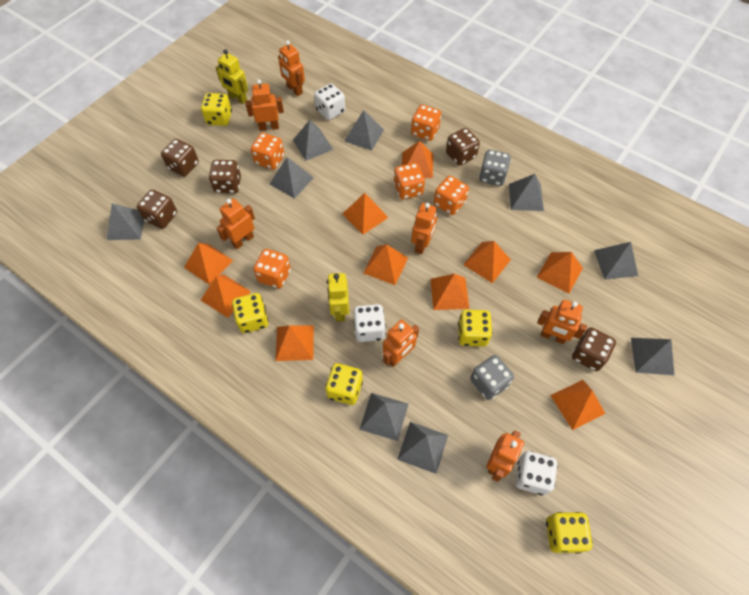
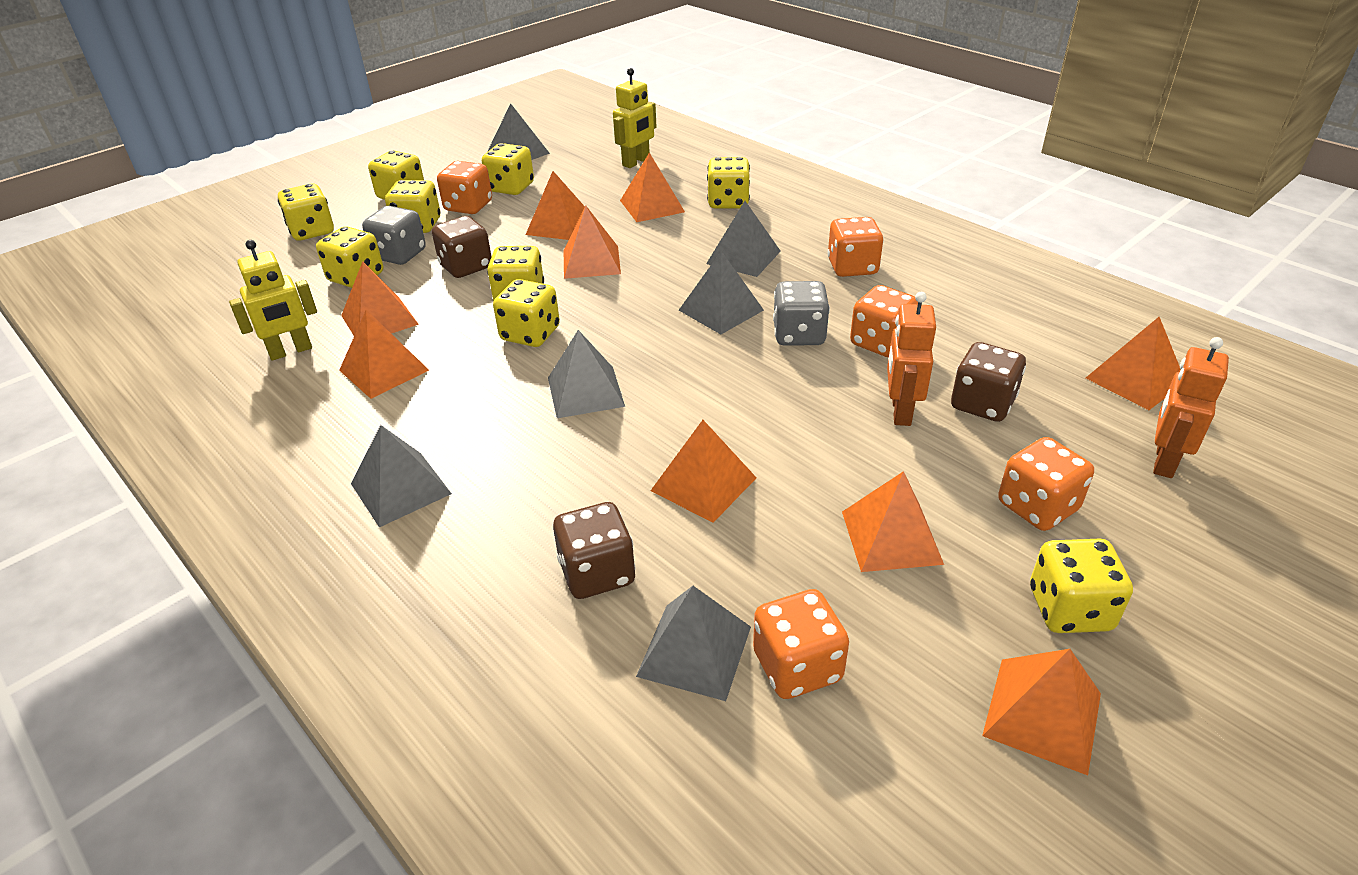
brown dice: 5 -> 3
grey pyramid: 9 -> 6
orange pyramid: 10 -> 9
orange robot: 7 -> 2
white dice: 3 -> 0
yellow dice: 5 -> 9

